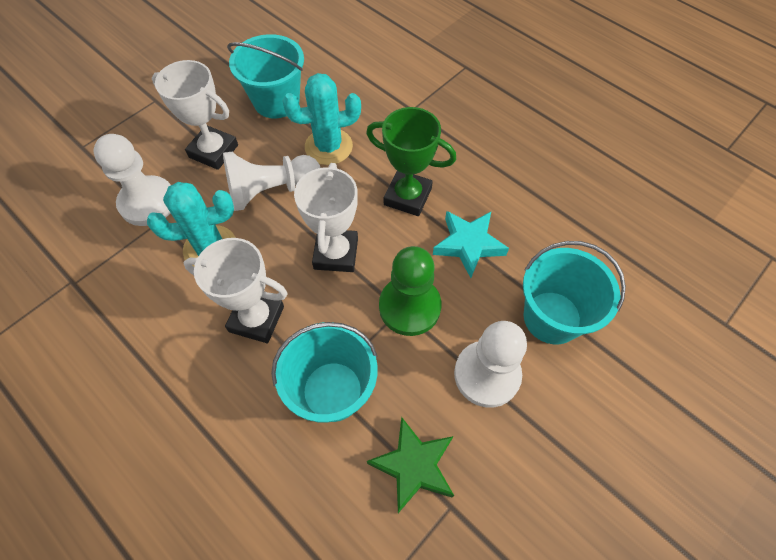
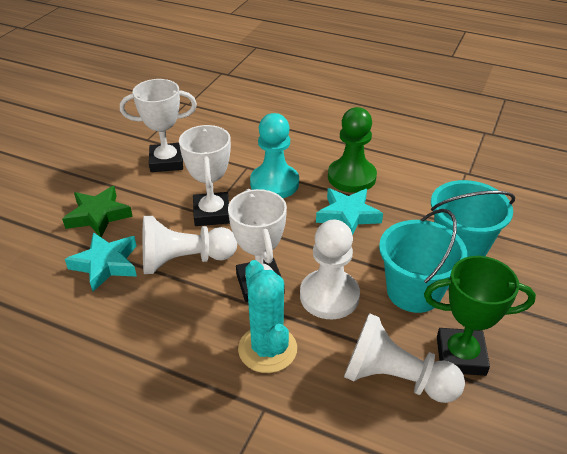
turquoise bucket: 3 -> 2
turquoise cactus: 2 -> 1
turquoise pawn: 0 -> 1
turquoise star: 1 -> 2

